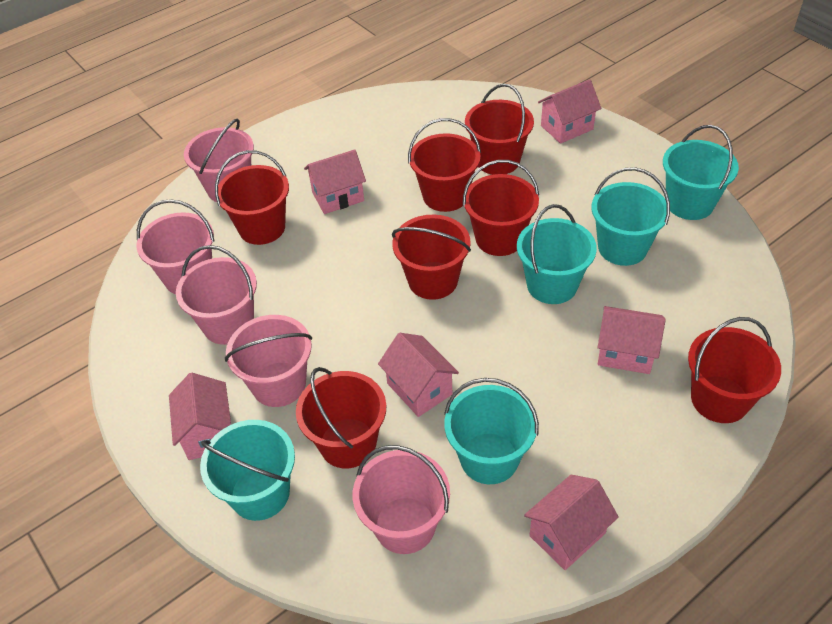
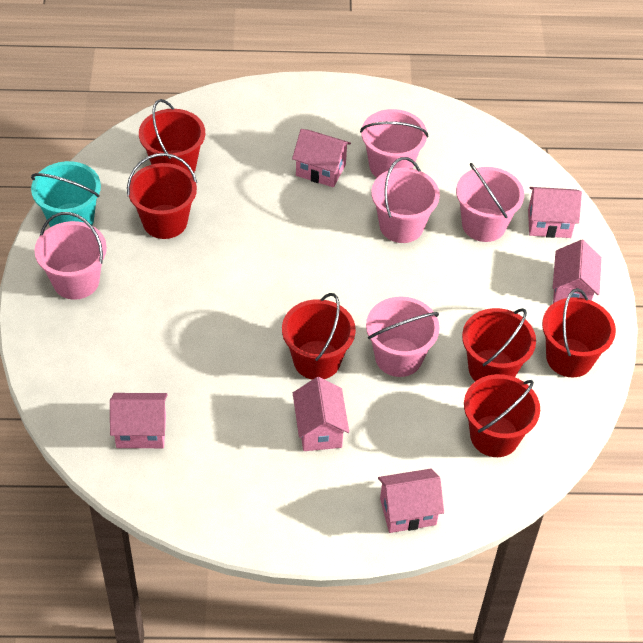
red bucket: 7 -> 6
turquoise bucket: 5 -> 1

